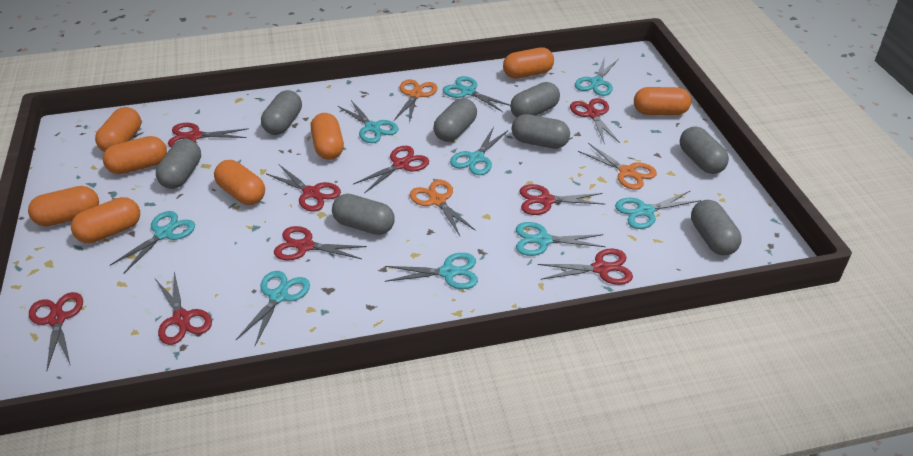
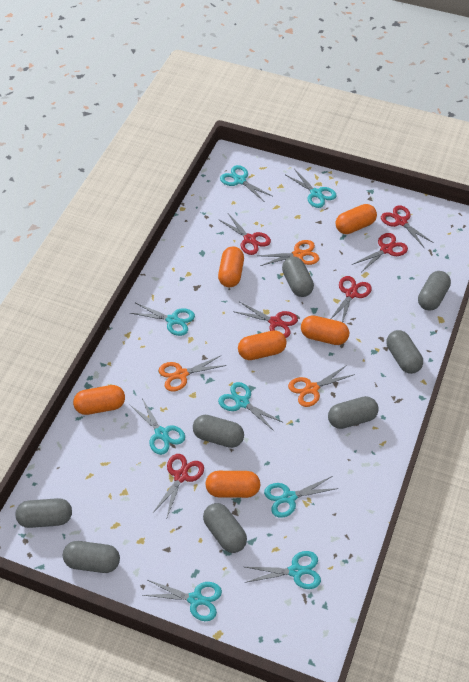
orange capsule: 8 -> 6
red scissors: 9 -> 6
turquoise scissors: 9 -> 8

